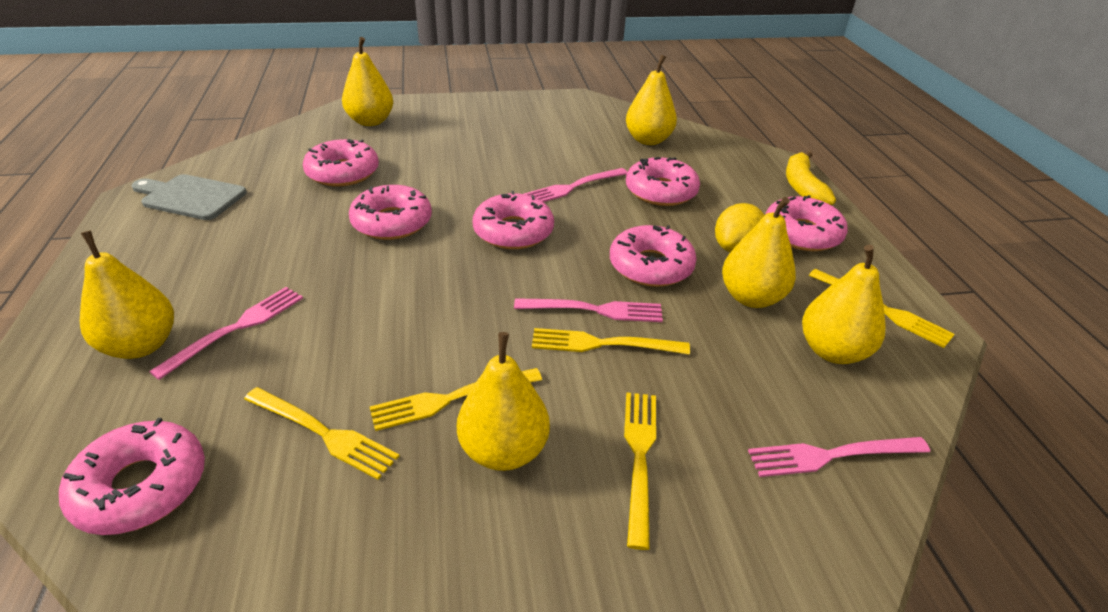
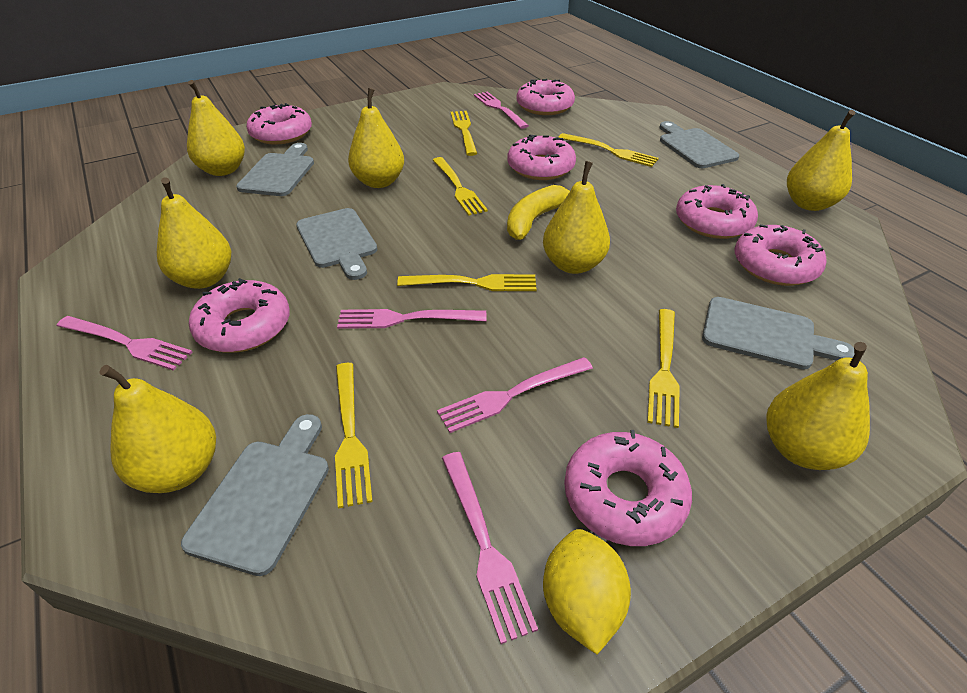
grey cutting board: 1 -> 5
pink fork: 4 -> 5
yellow fork: 5 -> 6
yellow pear: 6 -> 7

